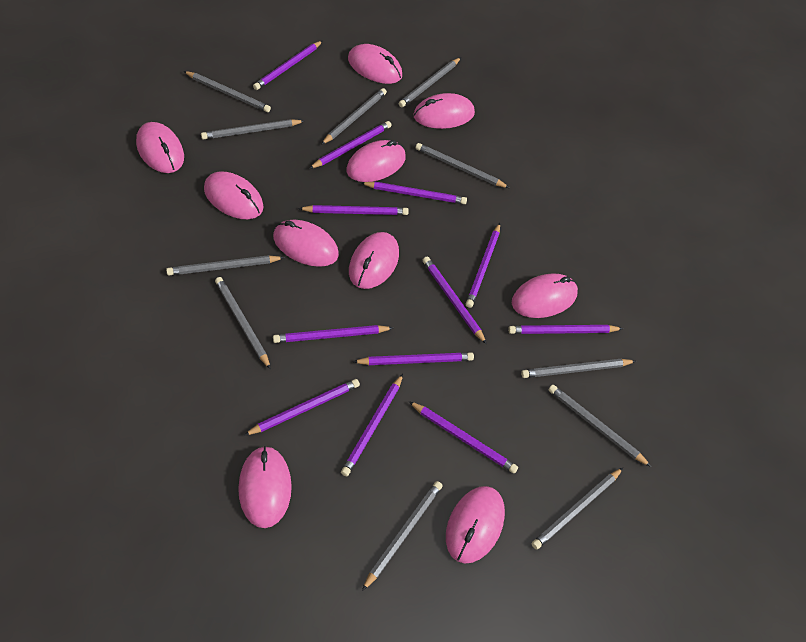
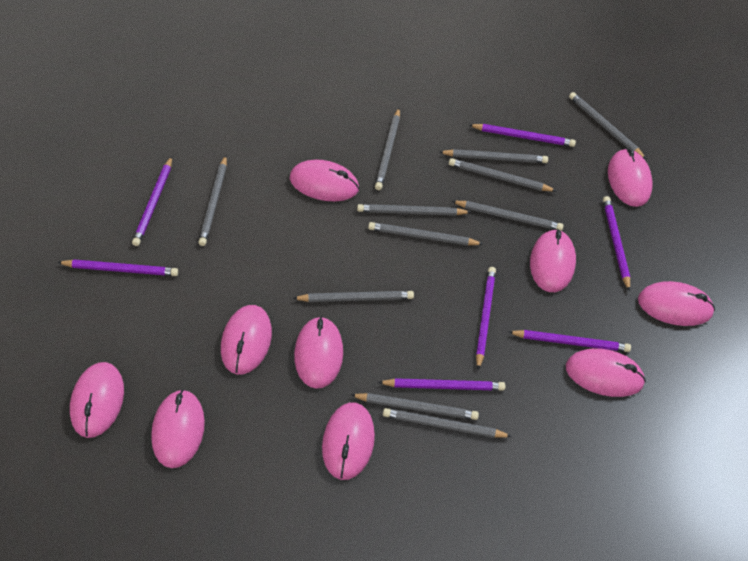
purple pencil: 12 -> 7

